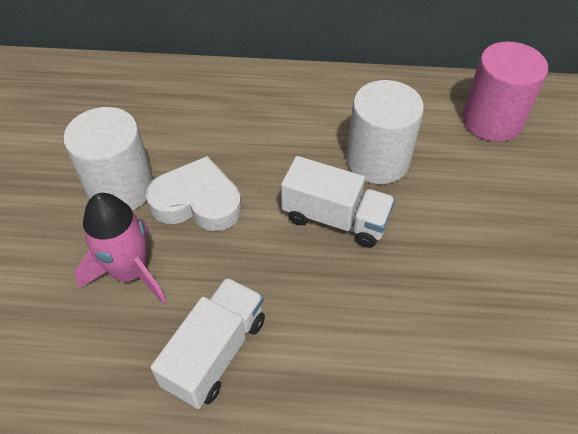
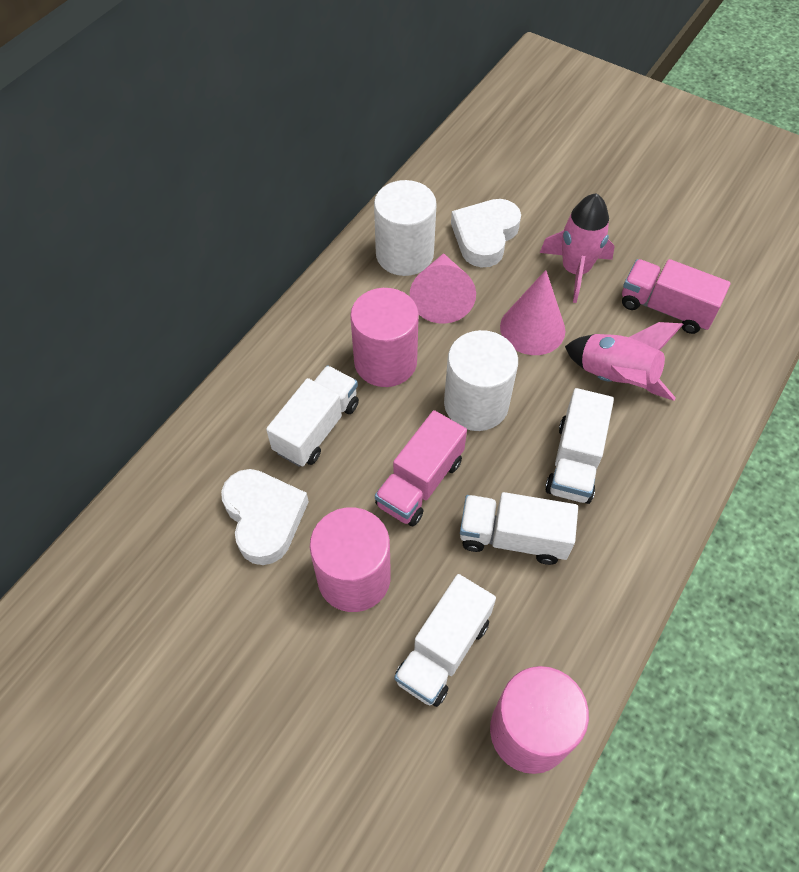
pink cone: 0 -> 2
pink cylinder: 1 -> 3
pink rocket: 1 -> 2
pink truck: 0 -> 2
white heart: 1 -> 2
white truck: 2 -> 4

